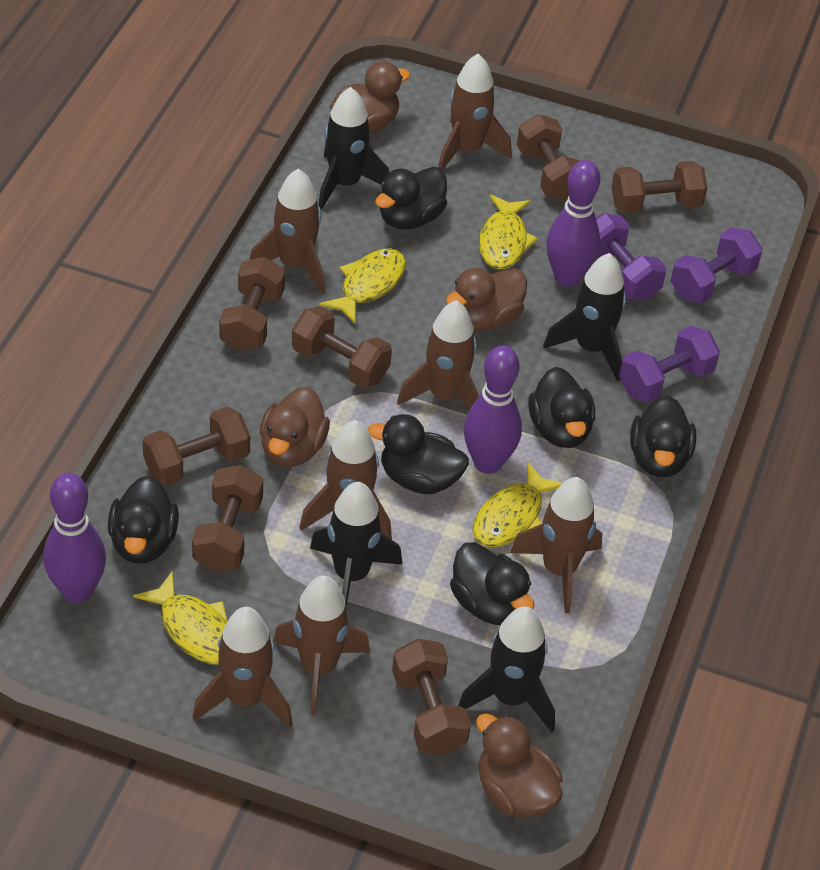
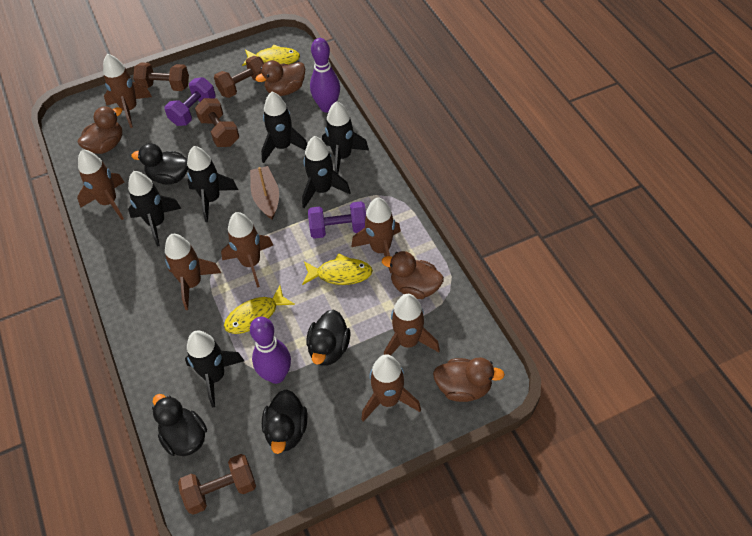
black duck: 6 -> 4
black rocket: 4 -> 6
brown boat: 0 -> 1
brown dumbbell: 7 -> 4
purple bowling pin: 3 -> 2
purple dumbbell: 3 -> 2
yellow fish: 4 -> 3

